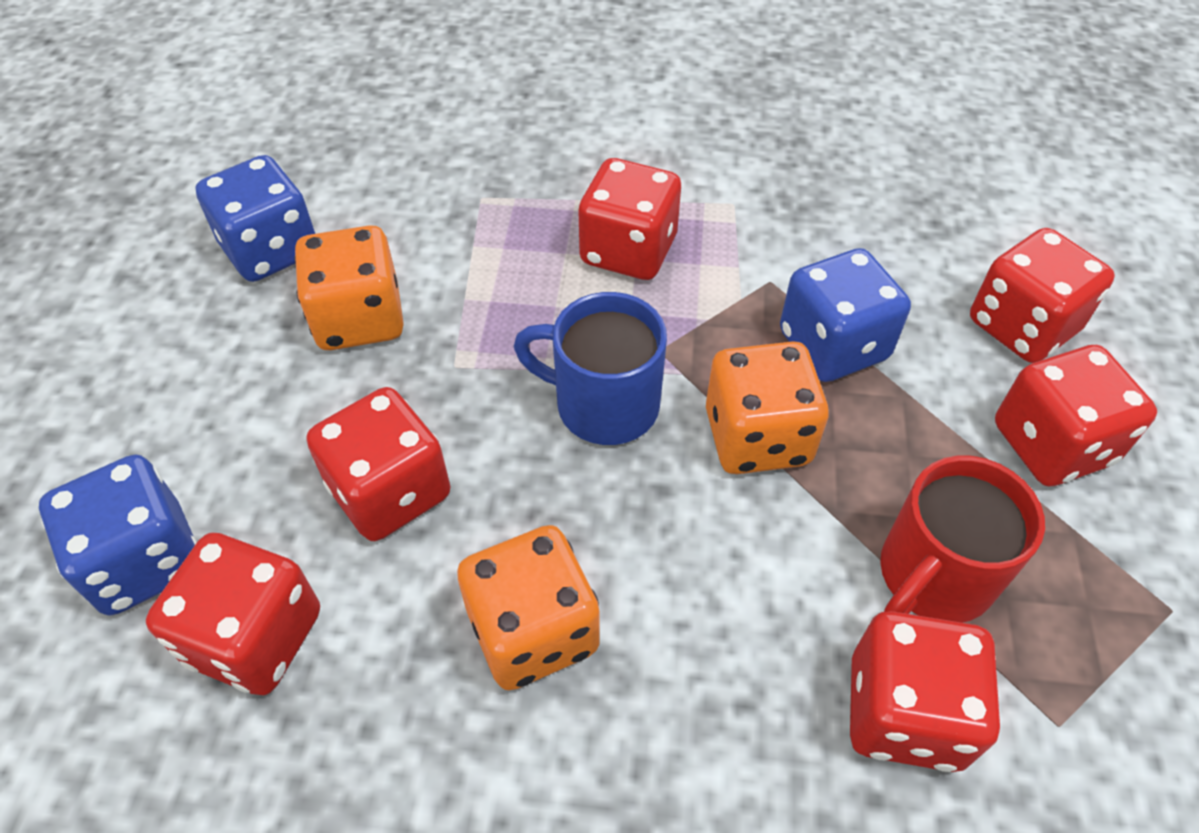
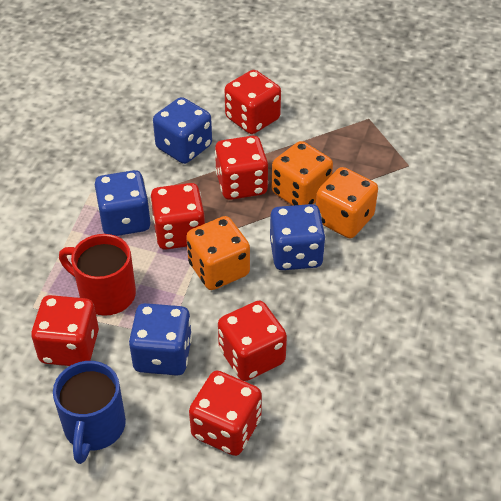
blue dice: 3 -> 4

